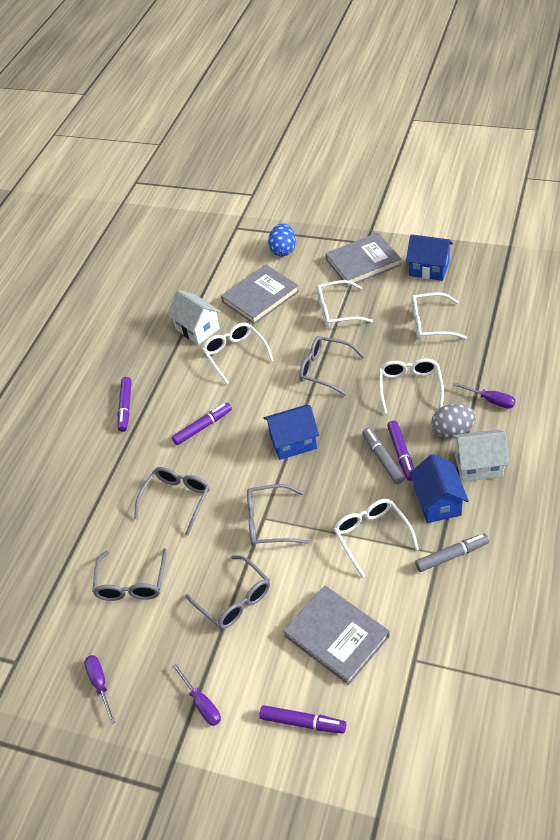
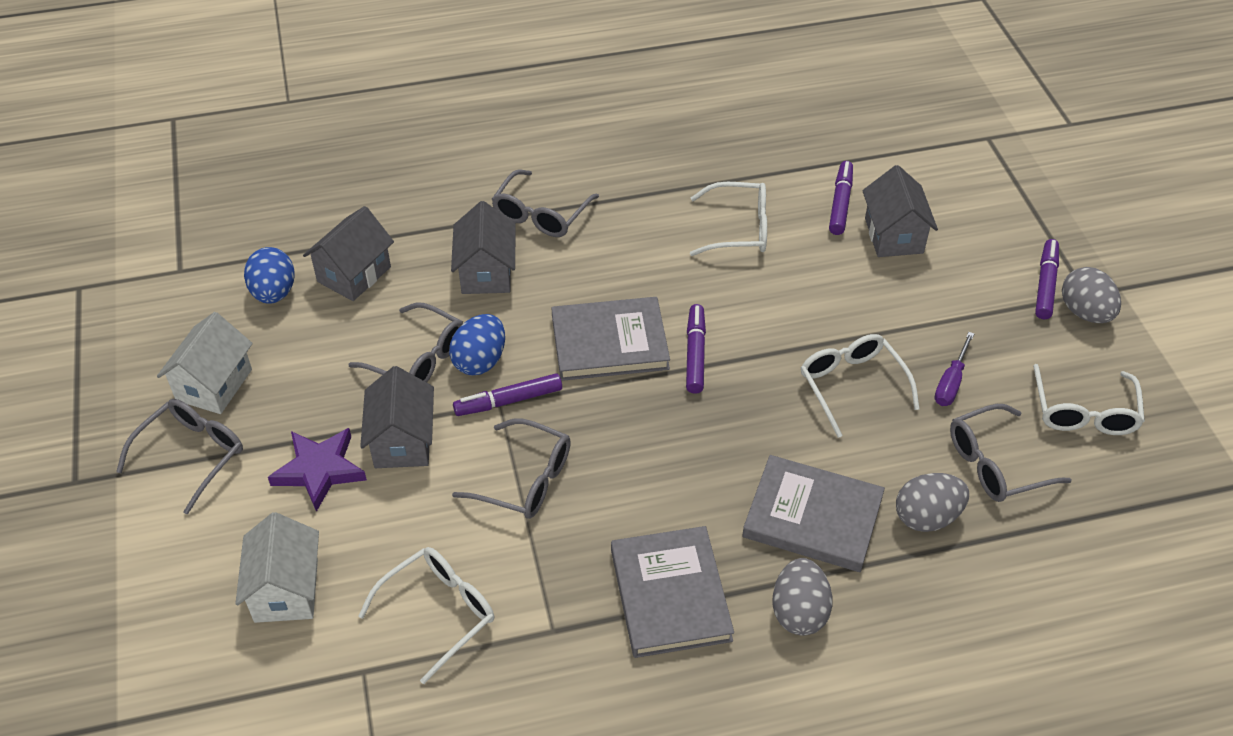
blue egg: 1 -> 2
blue house: 3 -> 0
grey egg: 1 -> 3
grey house: 0 -> 4
grey marker: 2 -> 0
purple screwdriver: 3 -> 1
purple star: 0 -> 1
white glasses: 5 -> 4

